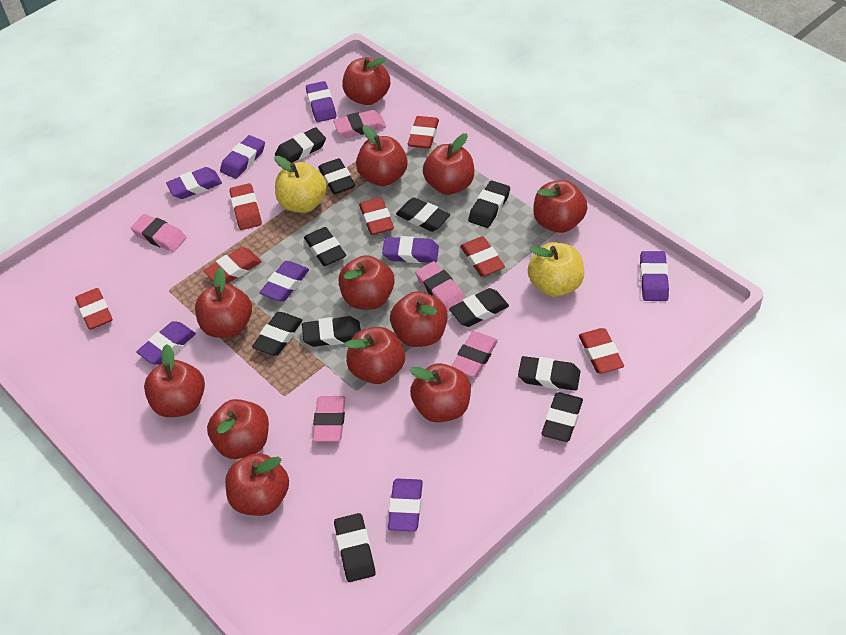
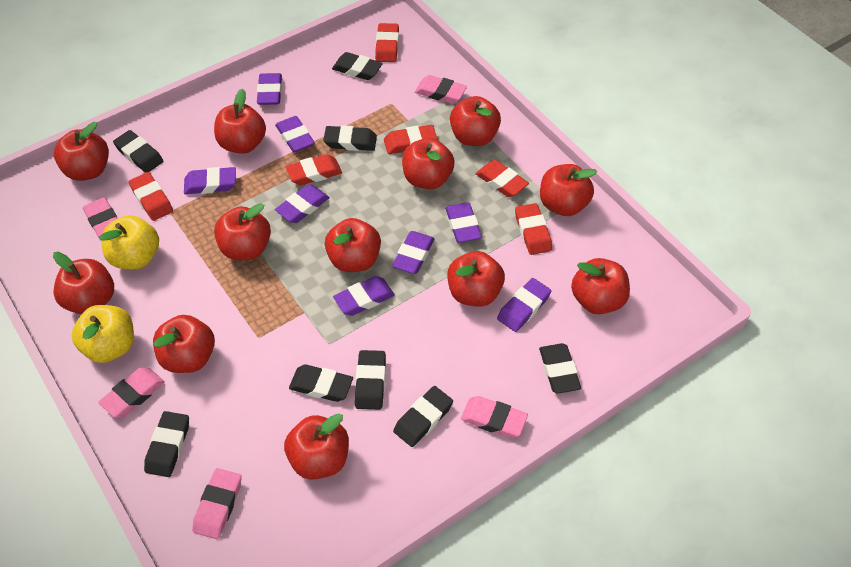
black eraser: 11 -> 8
red eraser: 7 -> 6

